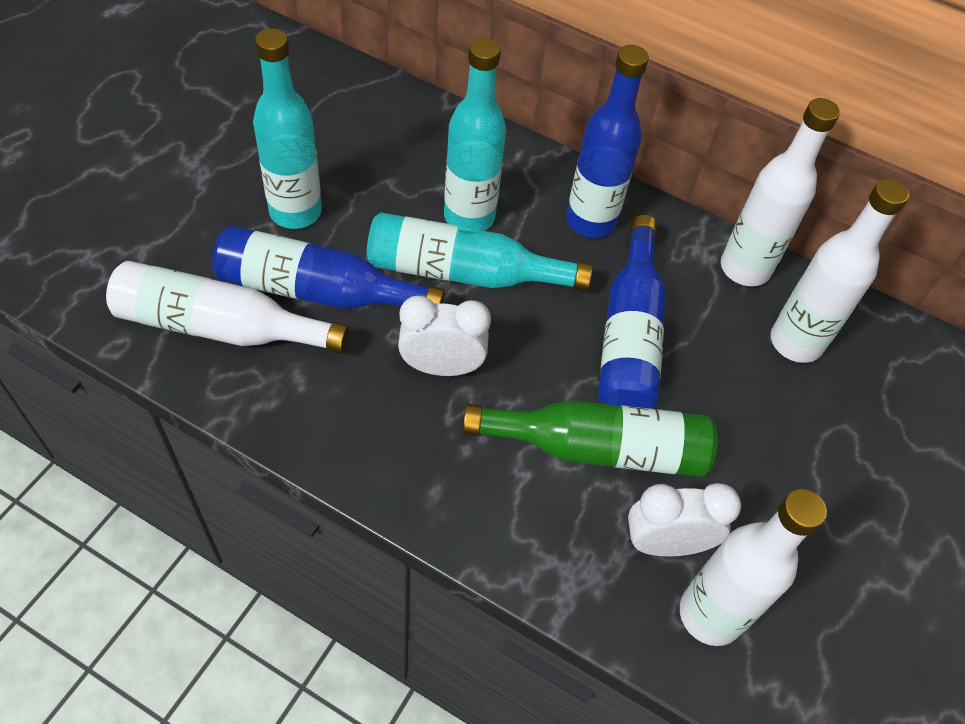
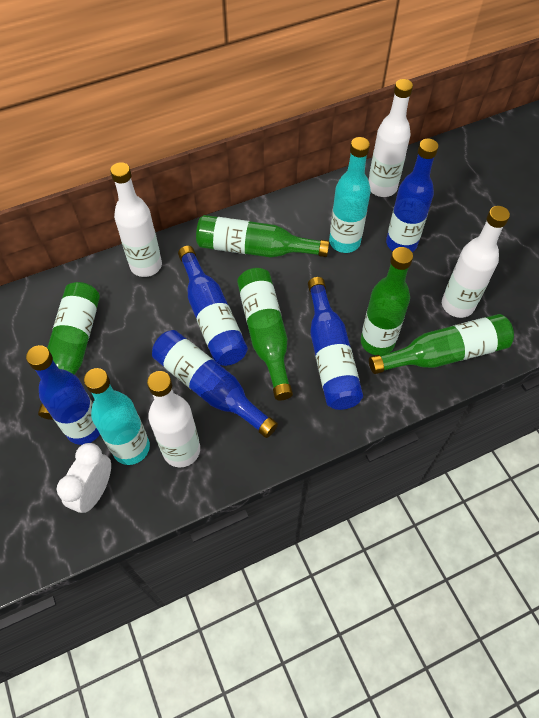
blue bottle: 3 -> 5
green bottle: 1 -> 5
turquoise bottle: 3 -> 2
white clock: 2 -> 1

